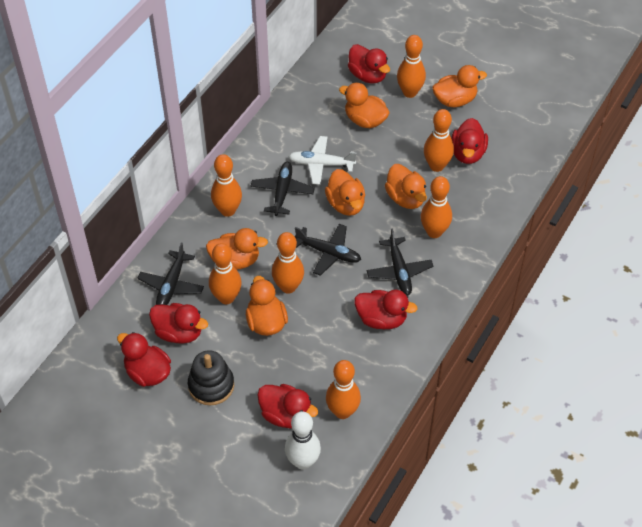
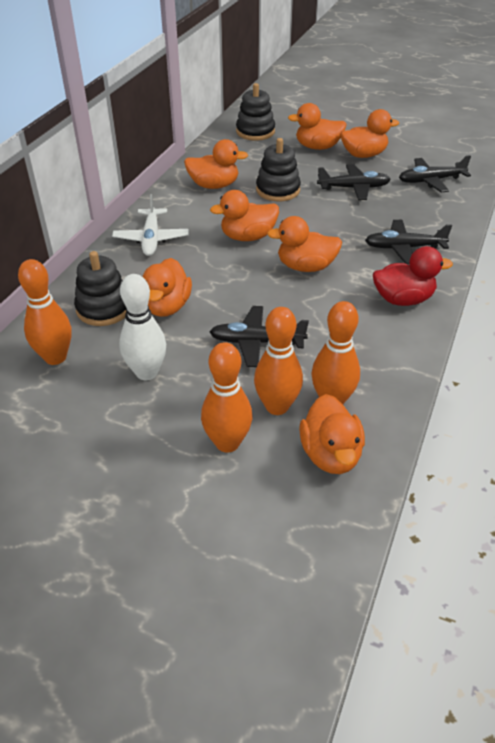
black stacking toy: 1 -> 3
orange bowling pin: 7 -> 4
orange duck: 6 -> 7
red duck: 6 -> 1

